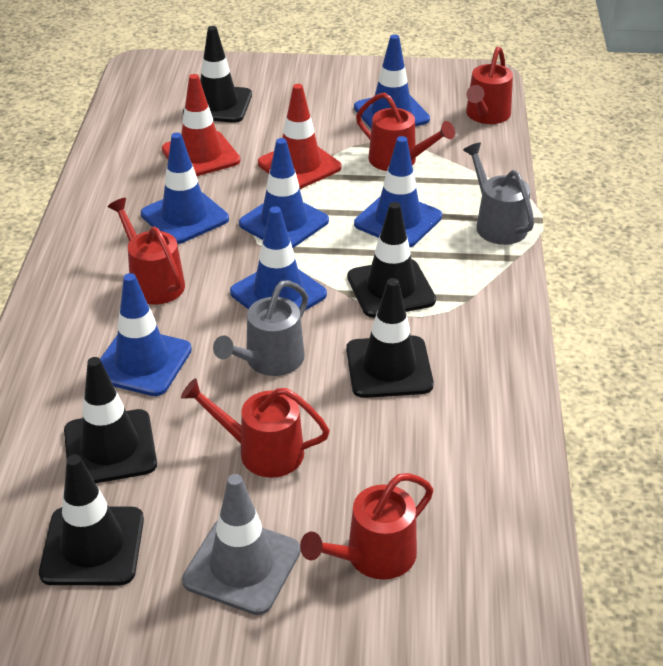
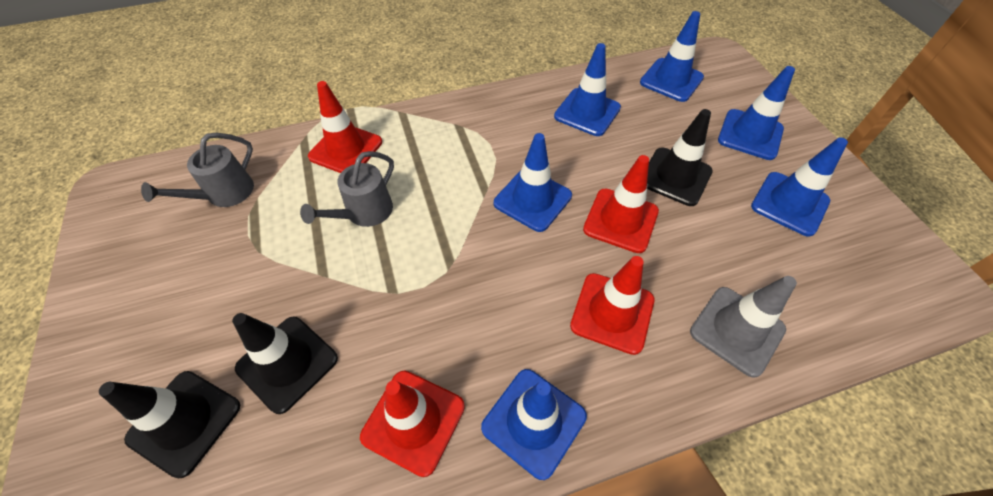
black traffic cone: 5 -> 3
red traffic cone: 2 -> 4
red watering can: 5 -> 0

